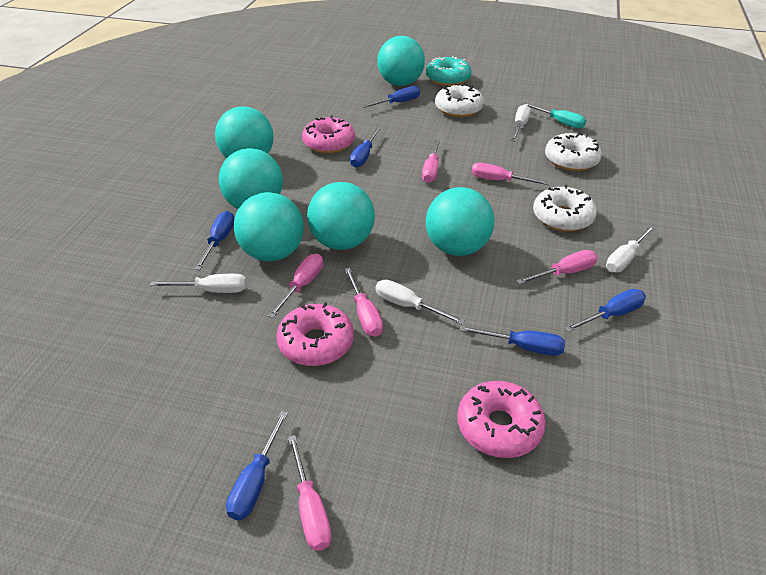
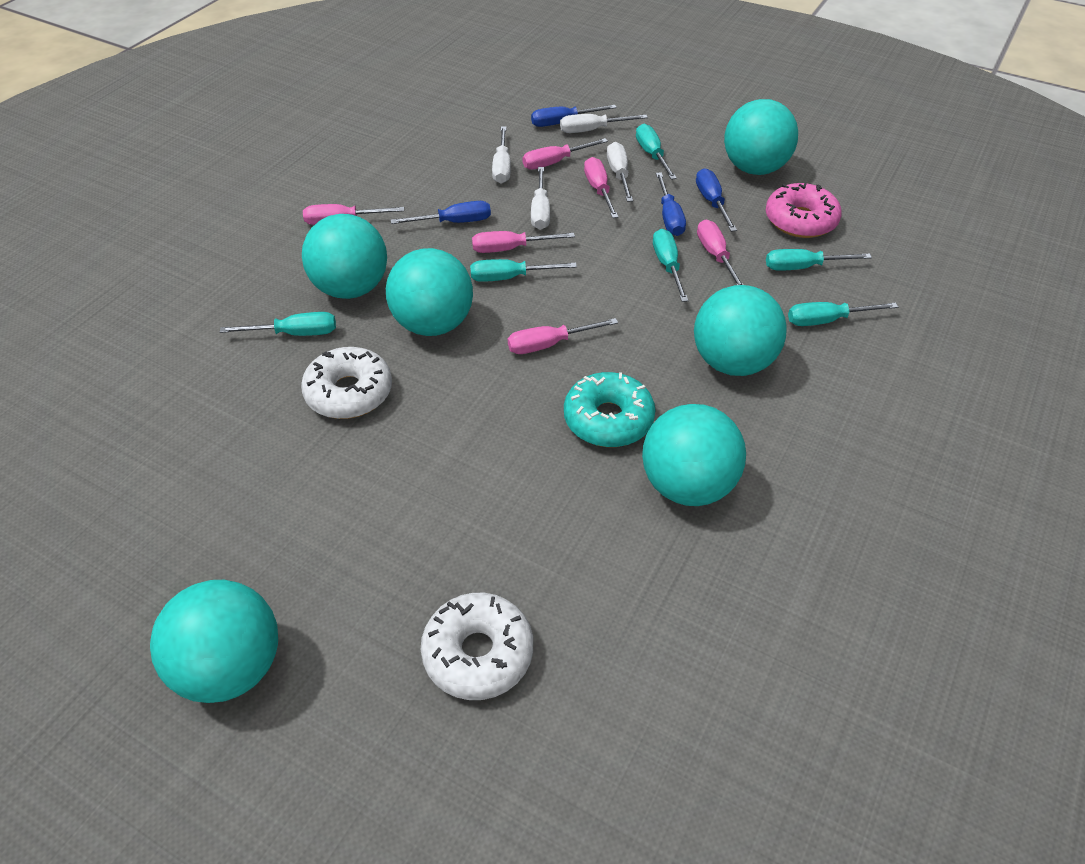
blue screwdriver: 6 -> 4
pink donut: 3 -> 1
turquoise screwdriver: 1 -> 6
white donut: 3 -> 2

